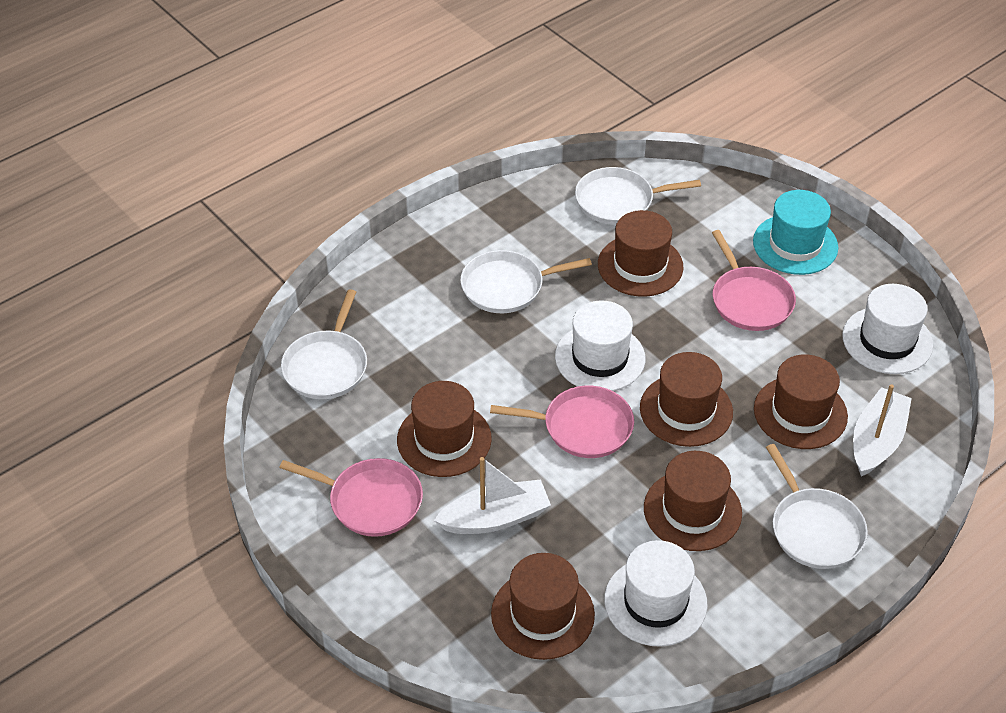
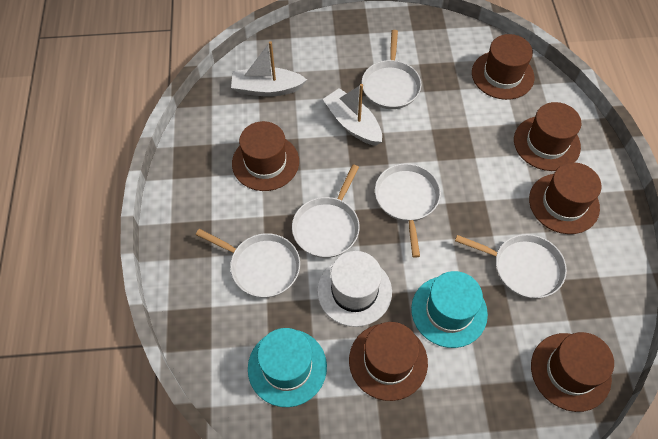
pink pan: 3 -> 0
turquoise hat: 1 -> 2
white hat: 3 -> 1
white pan: 4 -> 5

